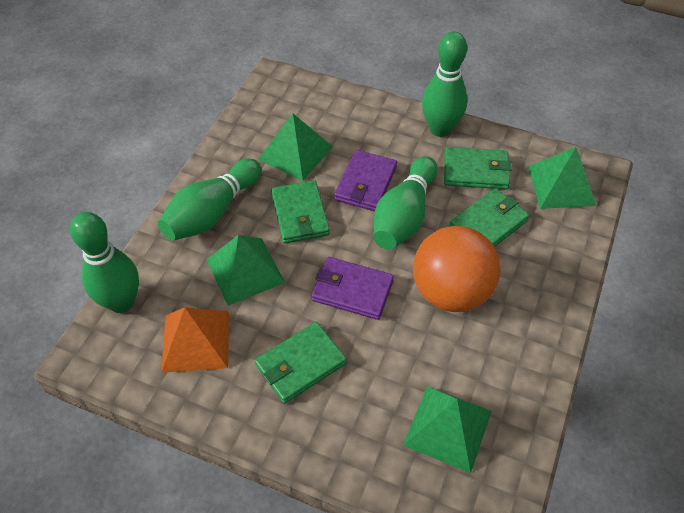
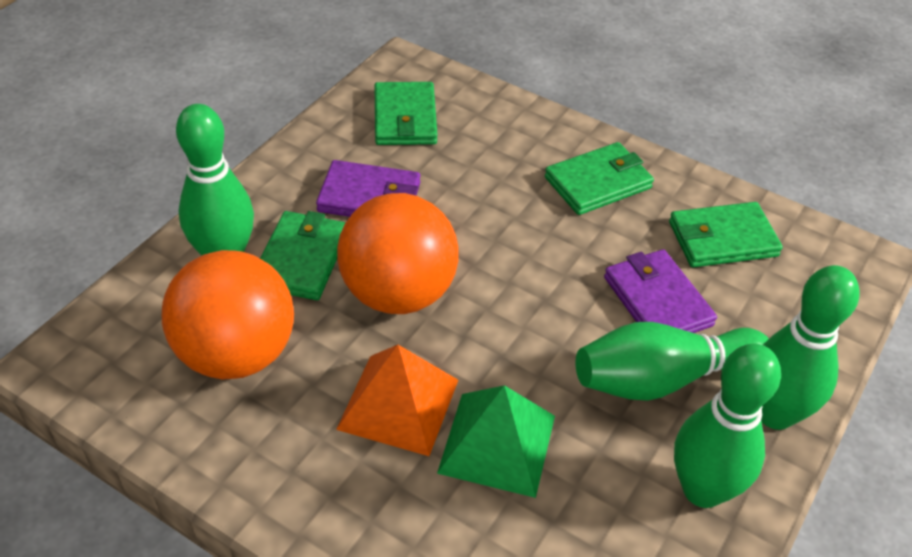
green pyramid: 4 -> 1
orange ball: 1 -> 2

